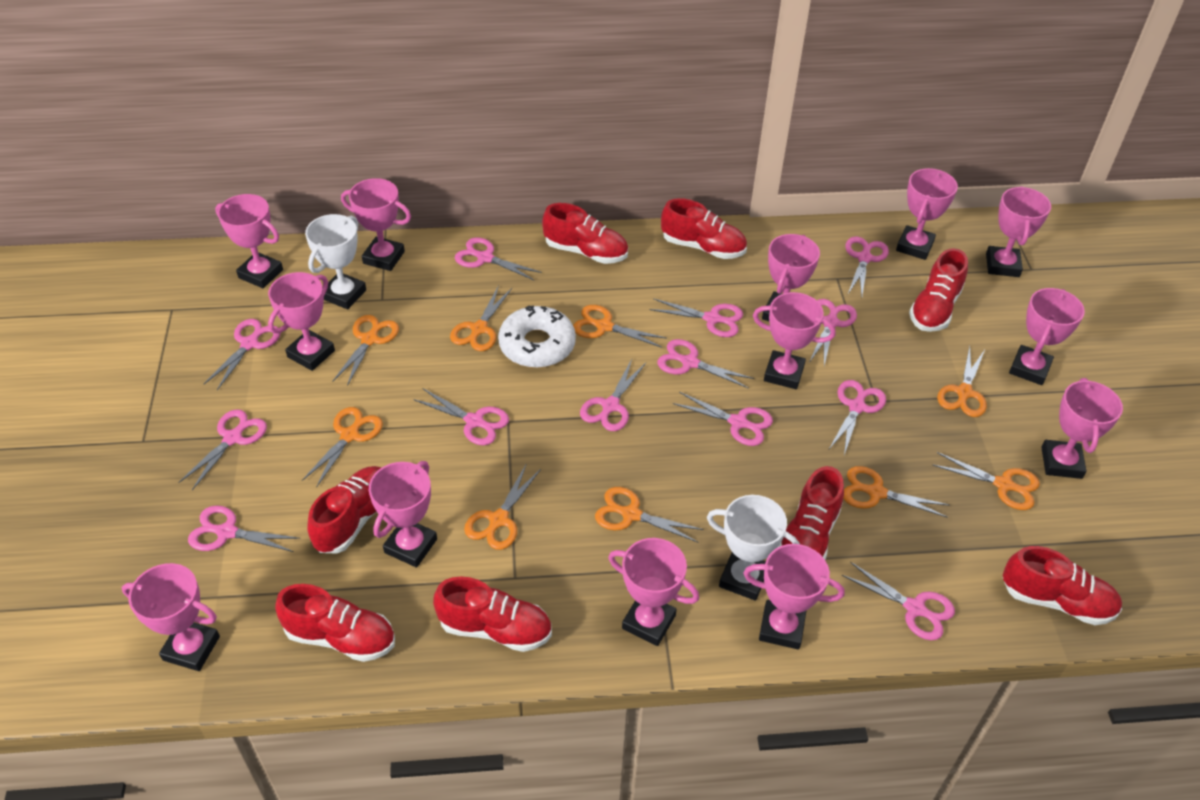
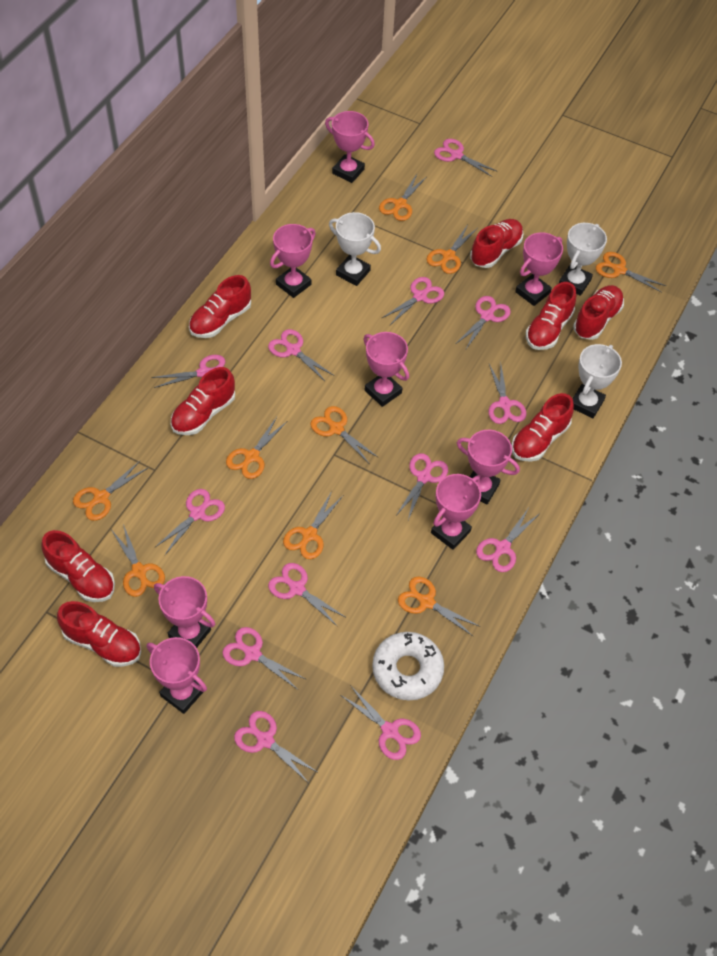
pink trophy: 13 -> 8
white trophy: 2 -> 3

